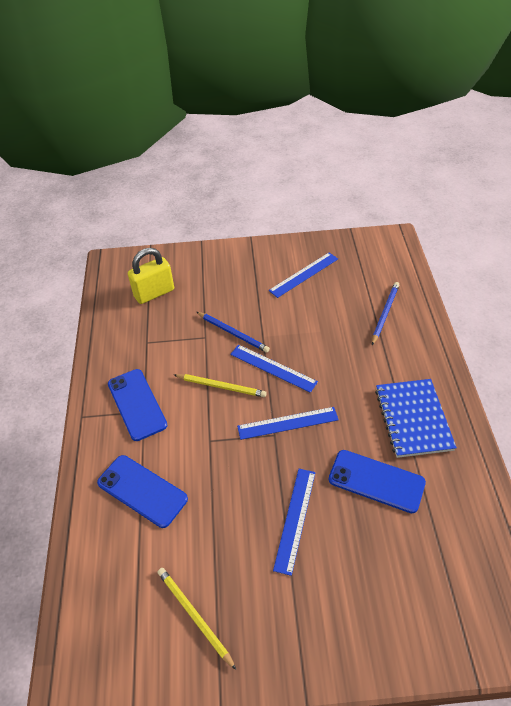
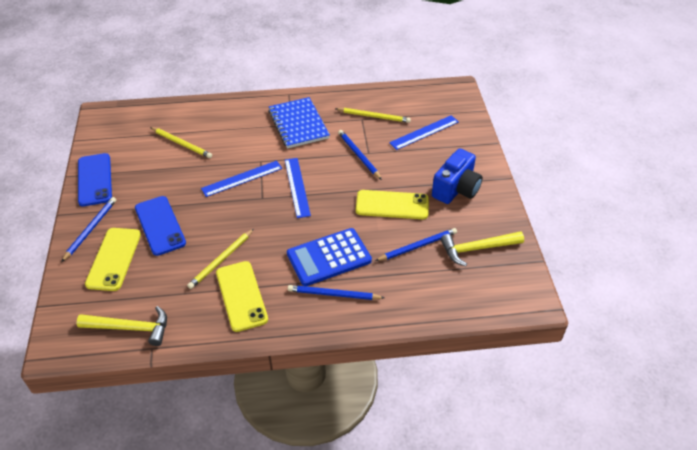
blue calculator: 0 -> 1
blue camera: 0 -> 1
blue pencil: 2 -> 4
blue phone: 3 -> 2
blue ruler: 4 -> 3
yellow hammer: 0 -> 2
yellow padlock: 1 -> 0
yellow pencil: 2 -> 3
yellow phone: 0 -> 3

